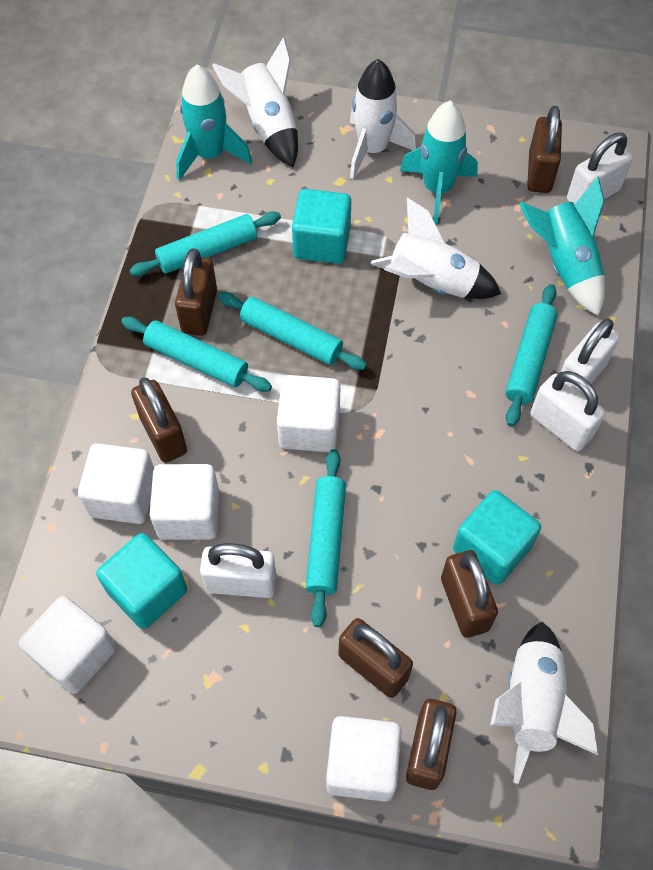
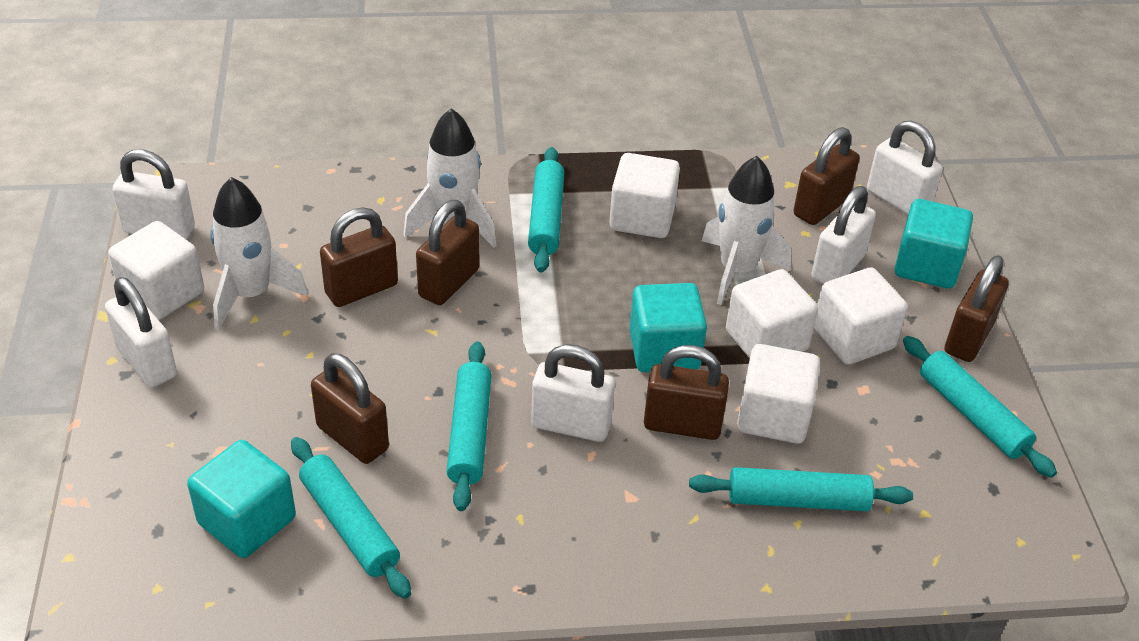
turquoise rocket: 3 -> 0
white padlock: 4 -> 5
white rocket: 4 -> 3

